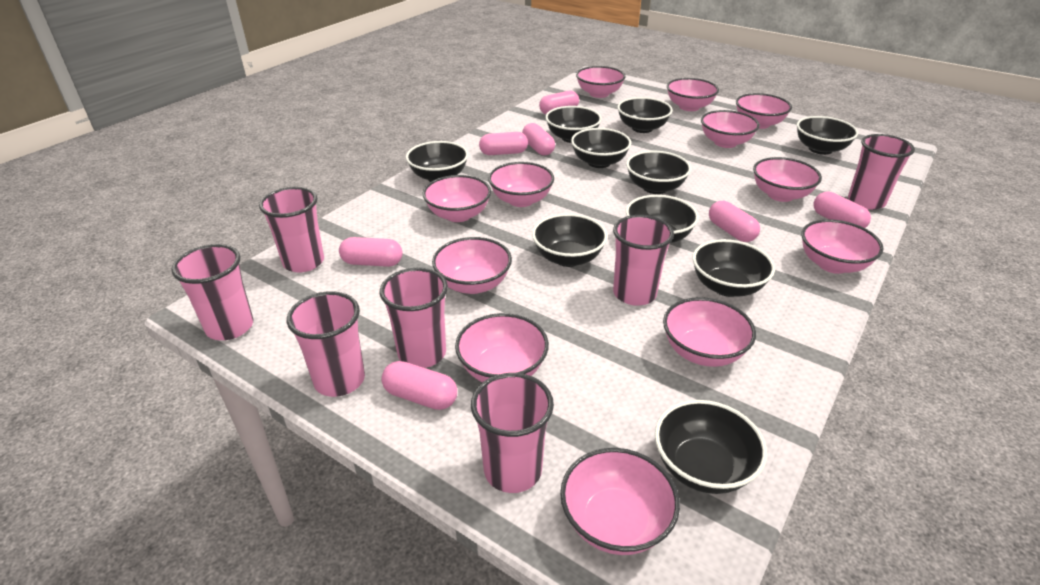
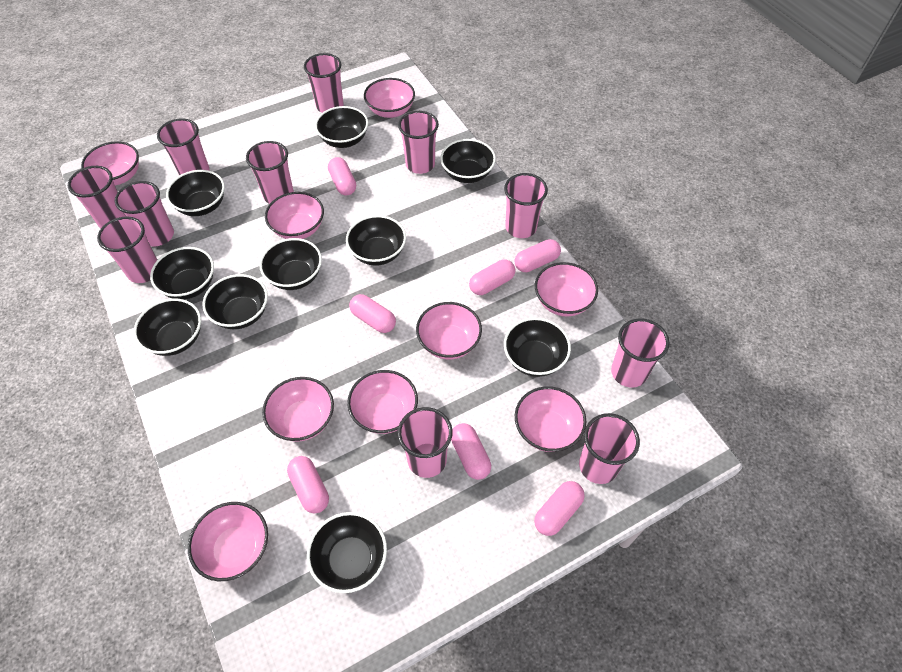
pink bowl: 12 -> 9
pink cup: 7 -> 11

